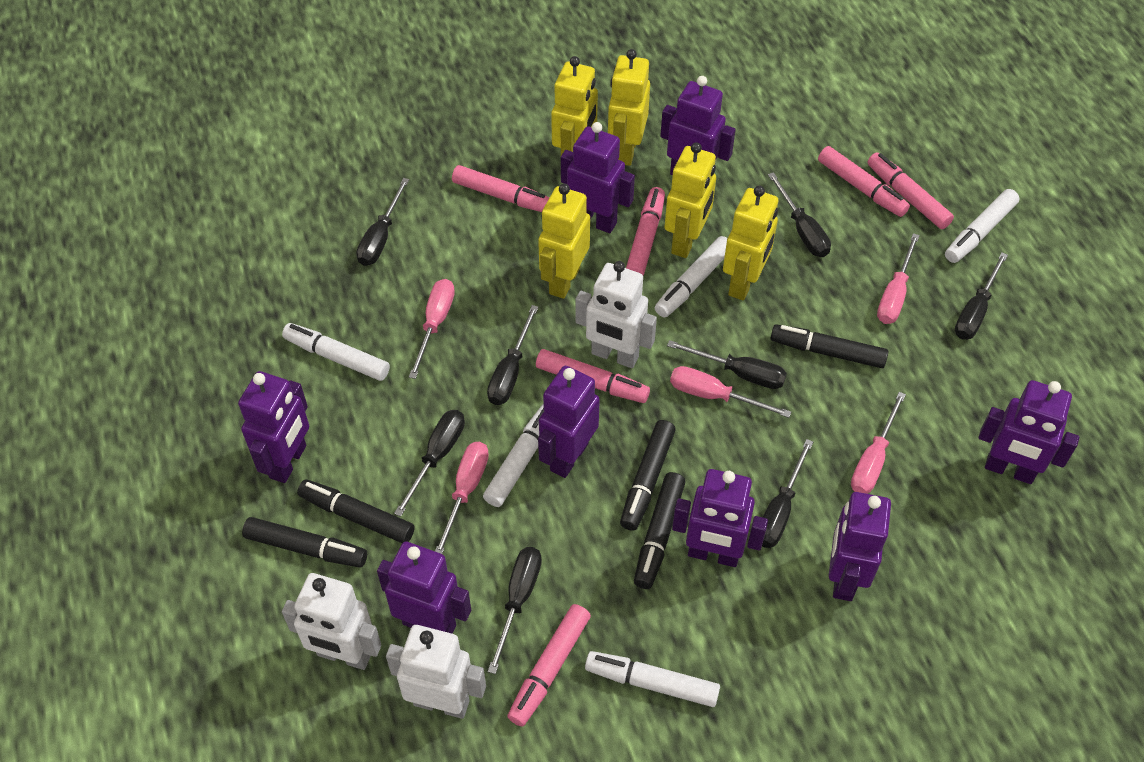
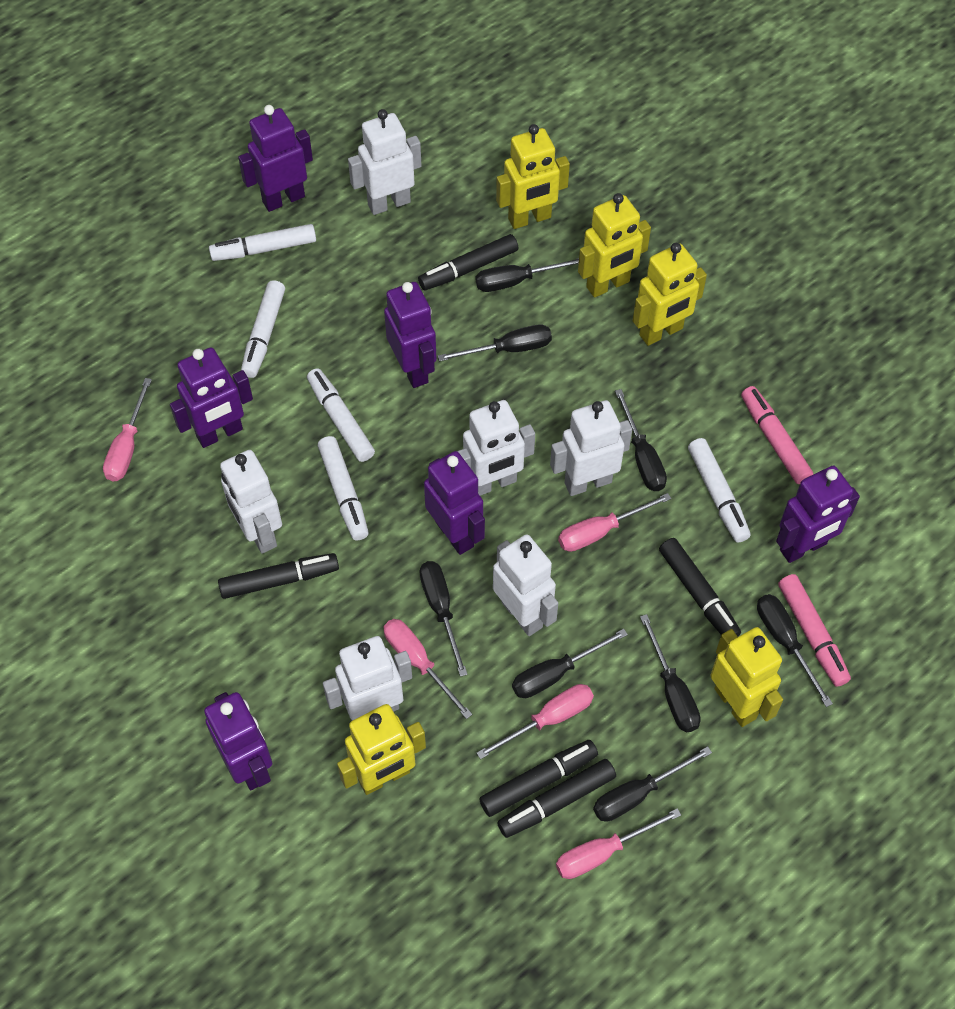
pink marker: 6 -> 2
purple robot: 8 -> 6
white robot: 3 -> 6

